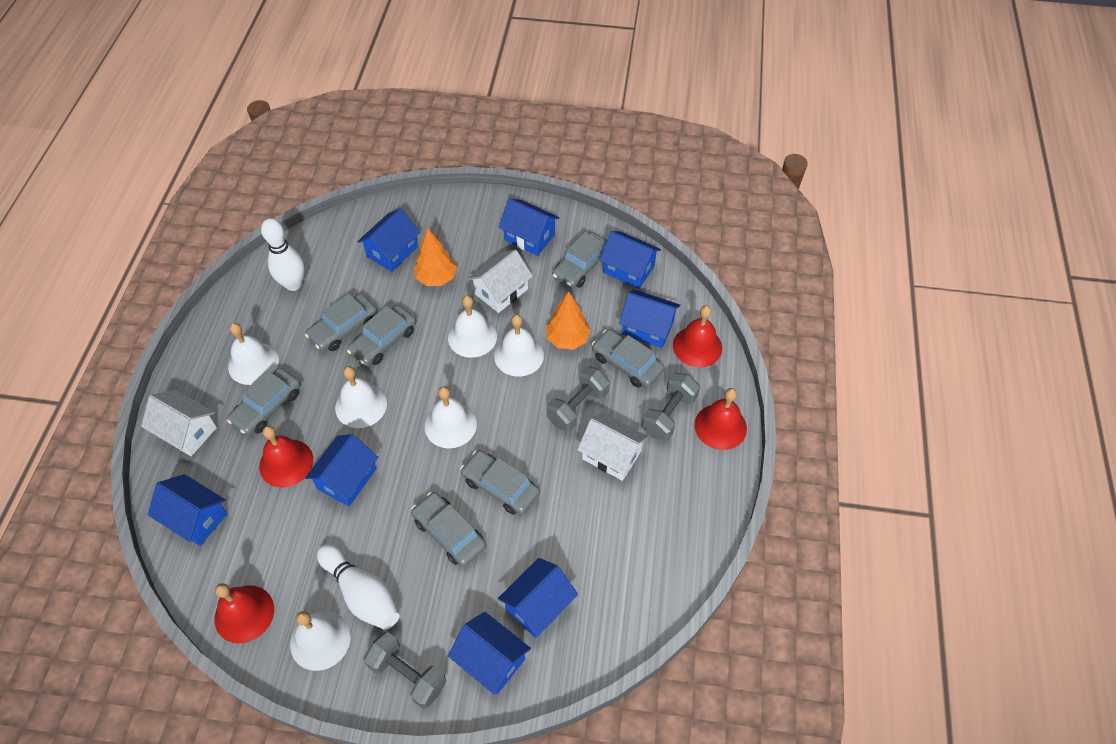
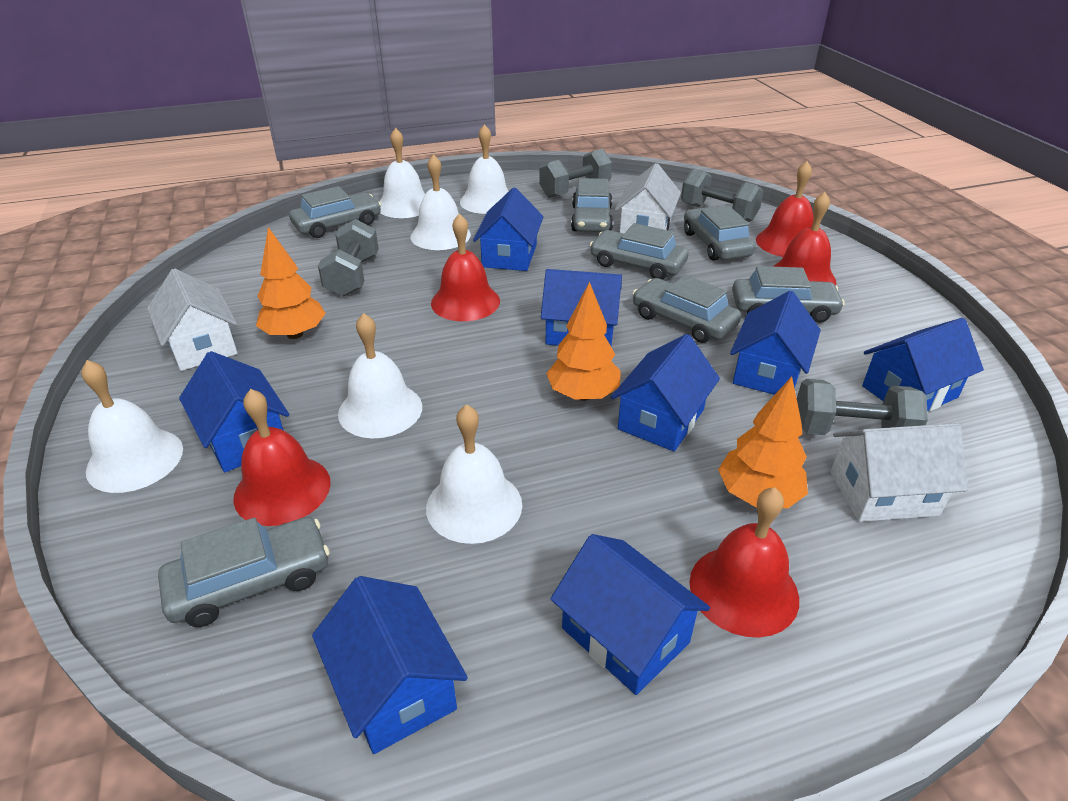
grey dumbbell: 3 -> 4
orange tree: 2 -> 3
red bell: 4 -> 5
white bowling pin: 2 -> 0

